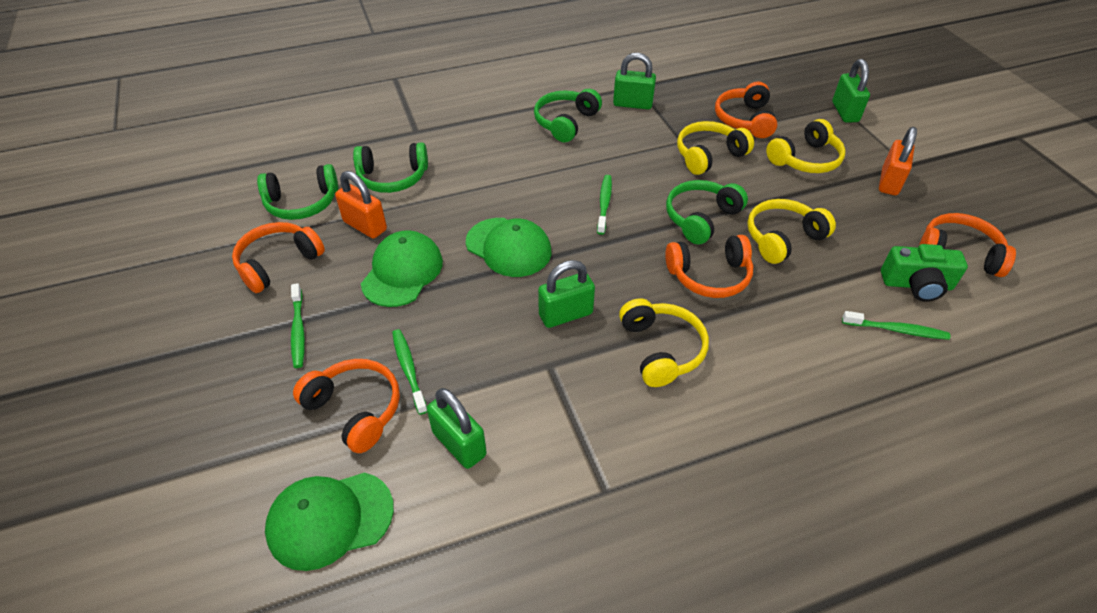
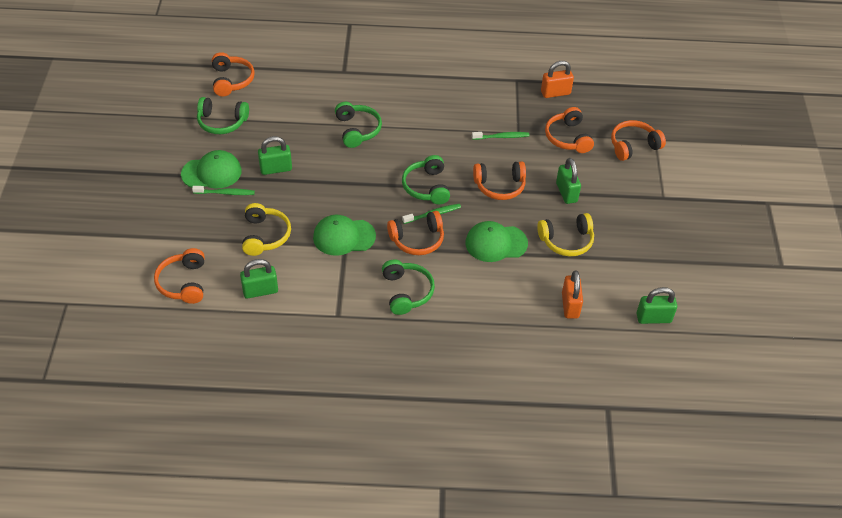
green camera: 1 -> 0
green toothbrush: 4 -> 3
orange headphones: 5 -> 6
yellow headphones: 4 -> 2

